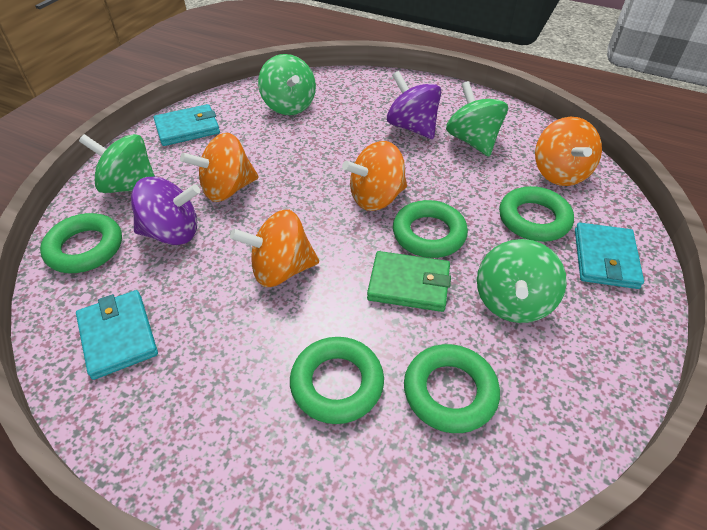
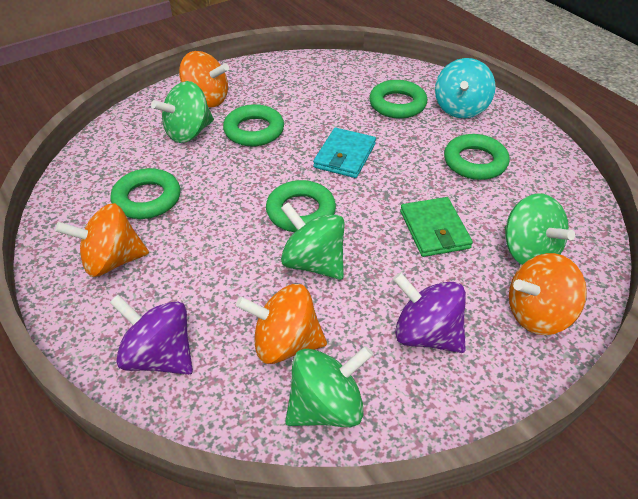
turquoise spinning top: 0 -> 1
turquoise wallet: 3 -> 1

